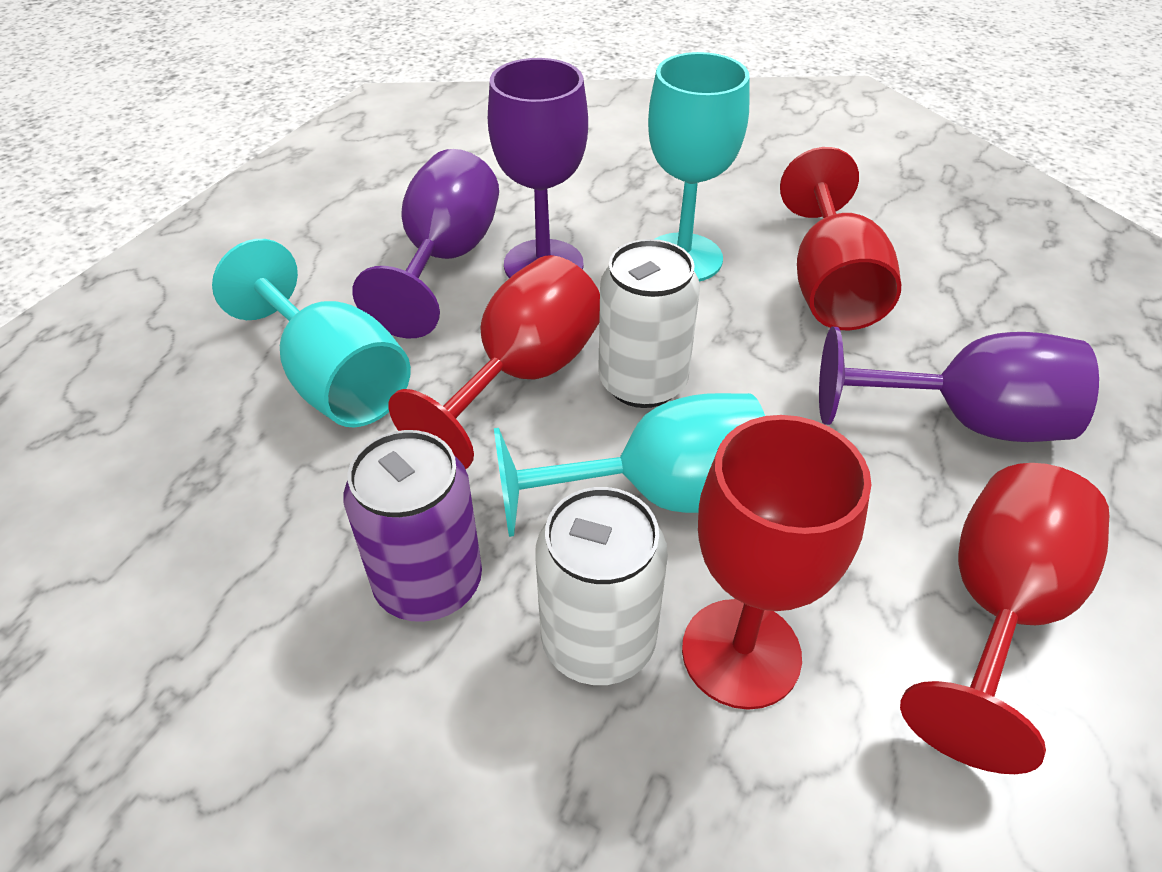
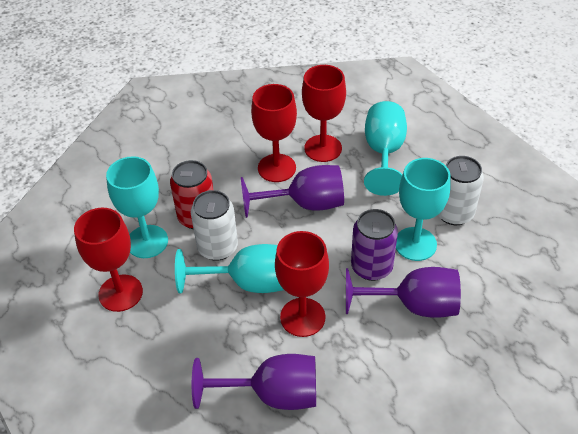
red can: 0 -> 1
turquoise goblet: 3 -> 4

